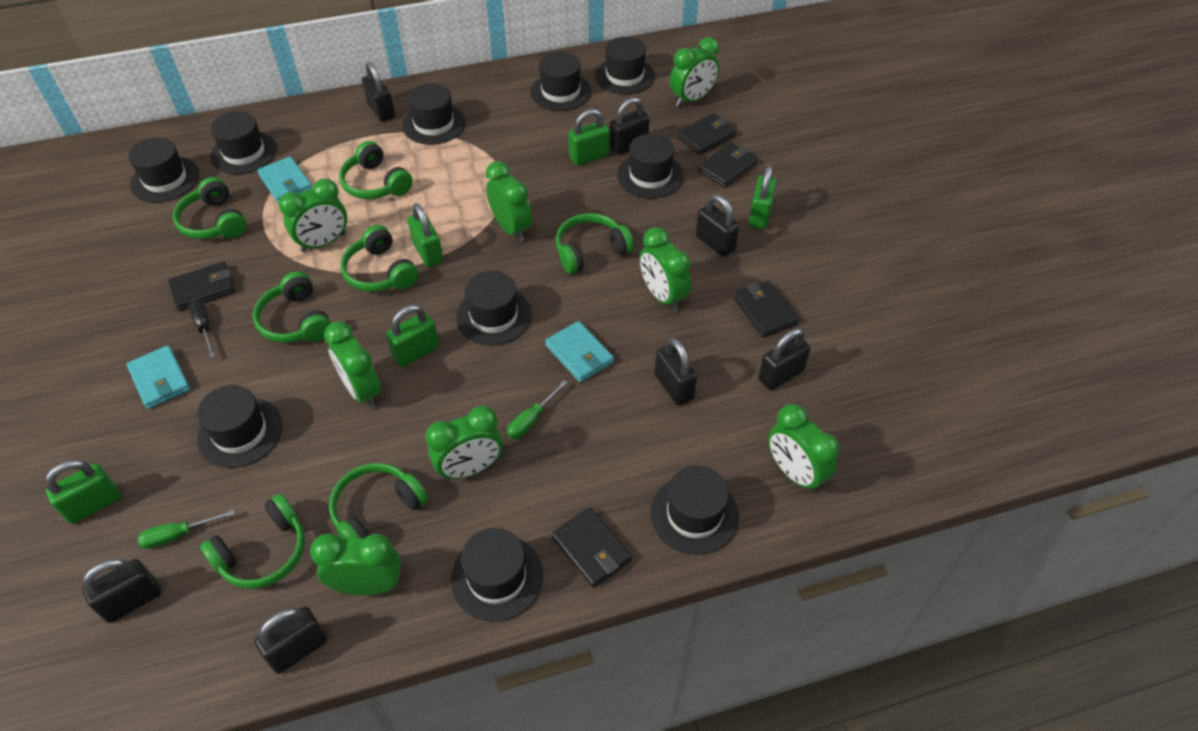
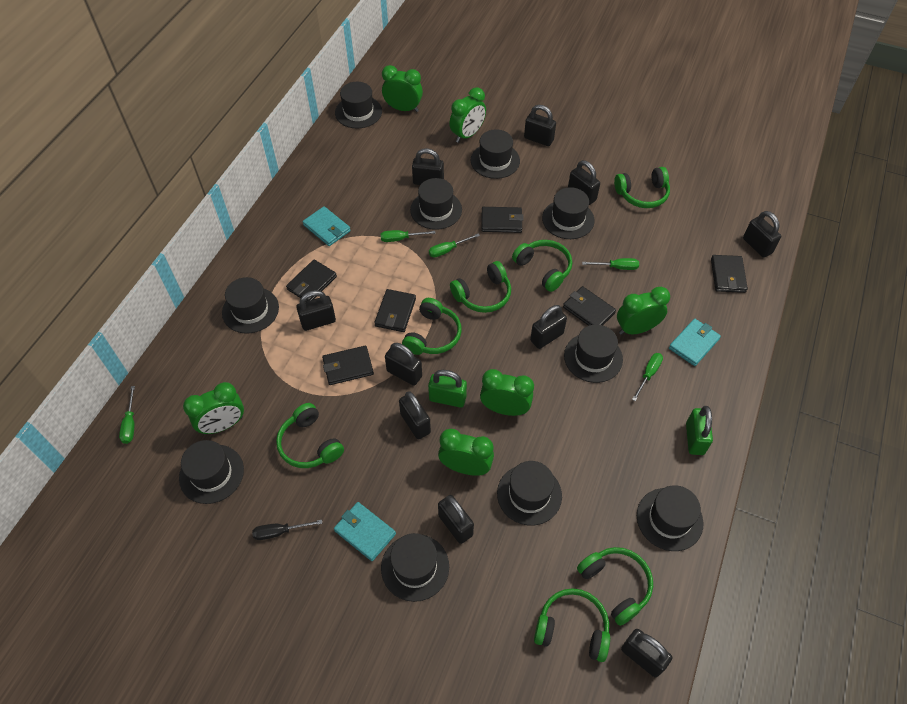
black padlock: 7 -> 10
black wallet: 5 -> 6
green clock: 8 -> 6
green padlock: 5 -> 2
green screwdriver: 2 -> 5

